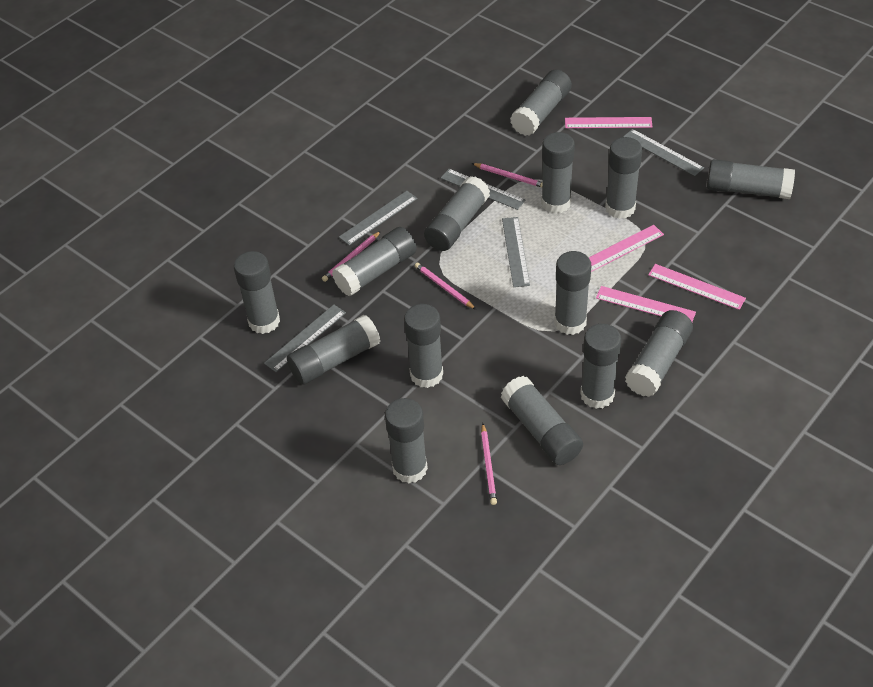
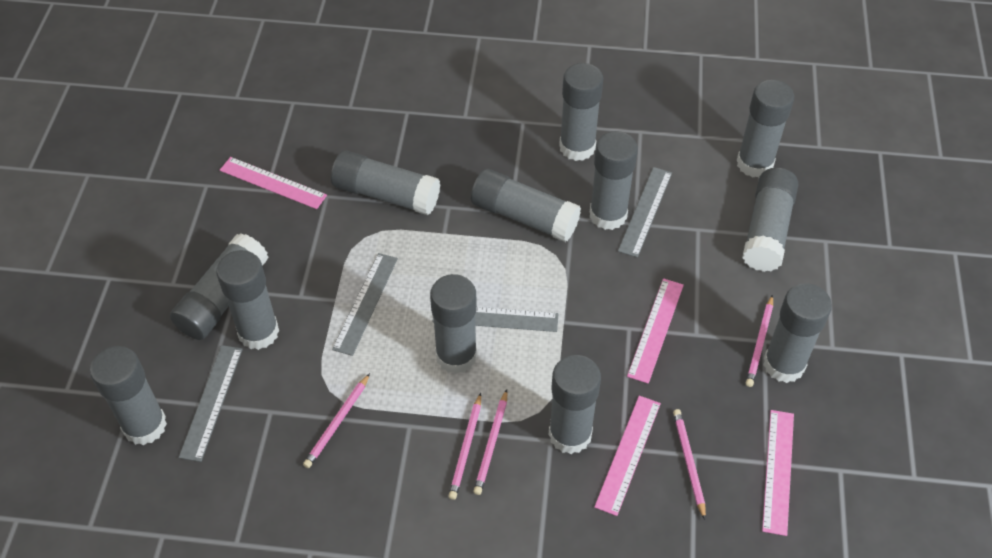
grey glue stick: 14 -> 12
grey ruler: 5 -> 4
pink pencil: 4 -> 5

